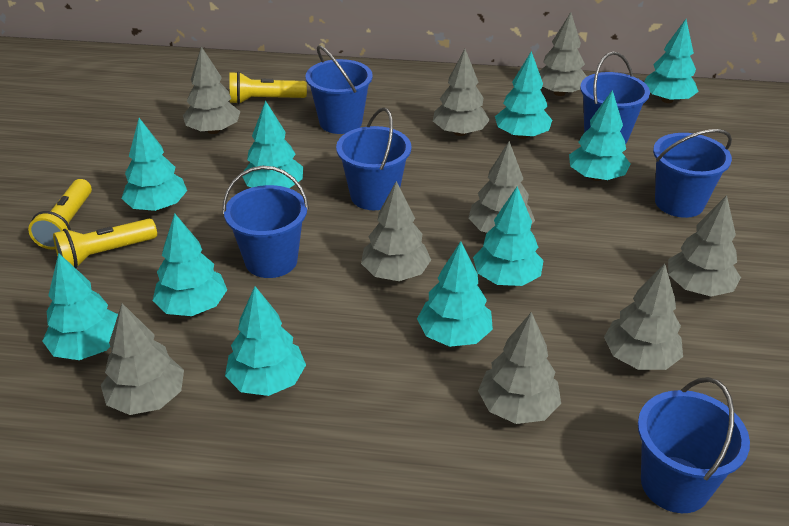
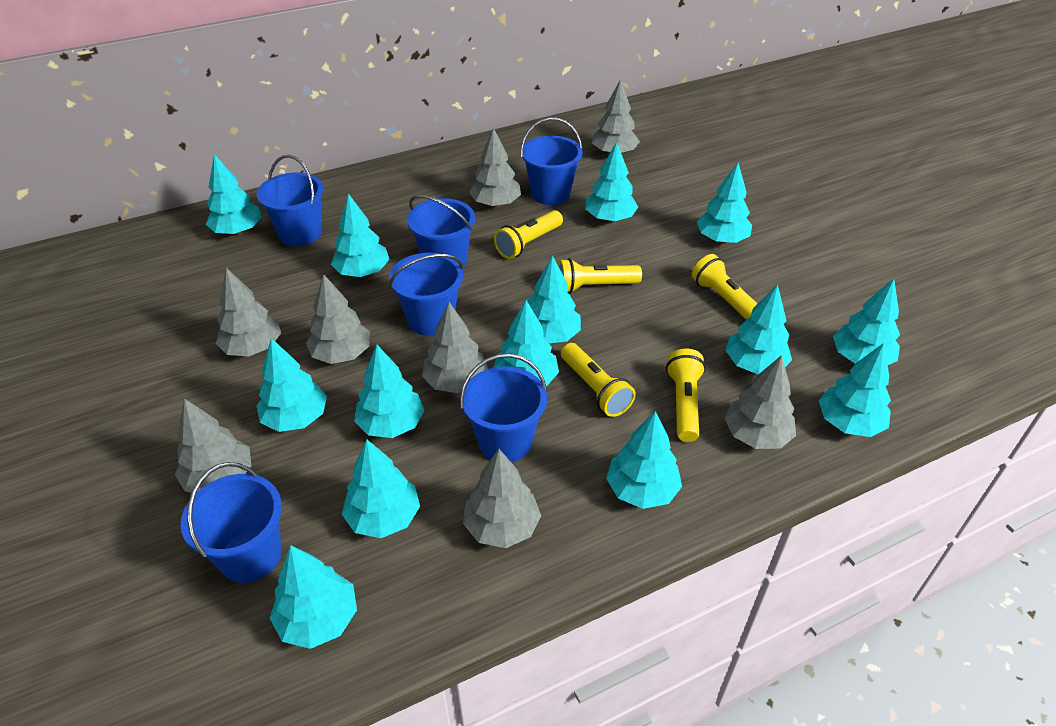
grey tree: 9 -> 8
turquoise tree: 10 -> 14
yellow flashlight: 3 -> 5

